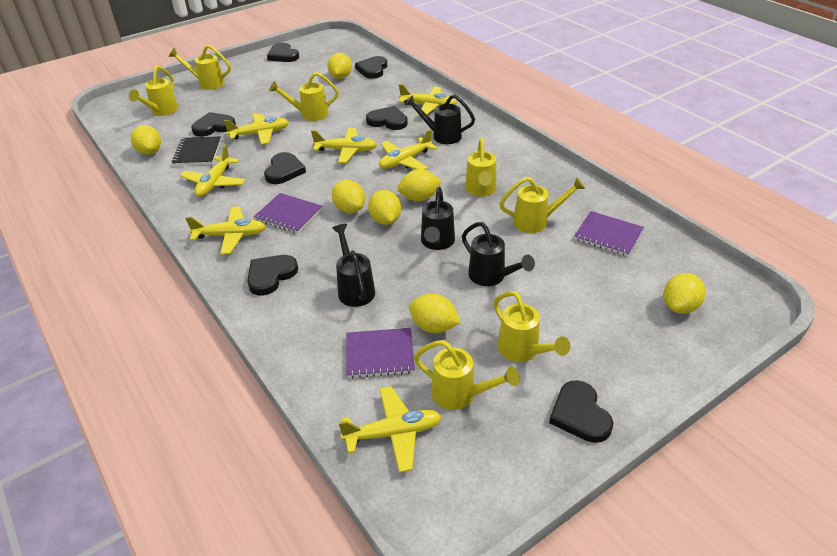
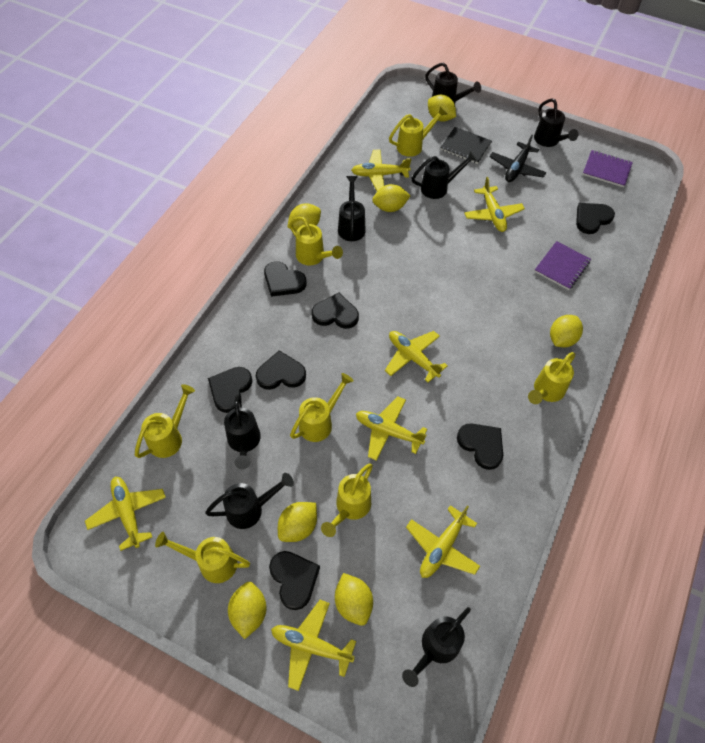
black plane: 0 -> 1
black watering can: 4 -> 7
purple notebook: 3 -> 2

